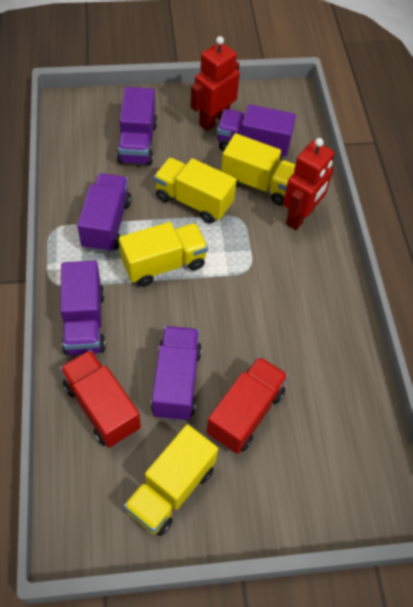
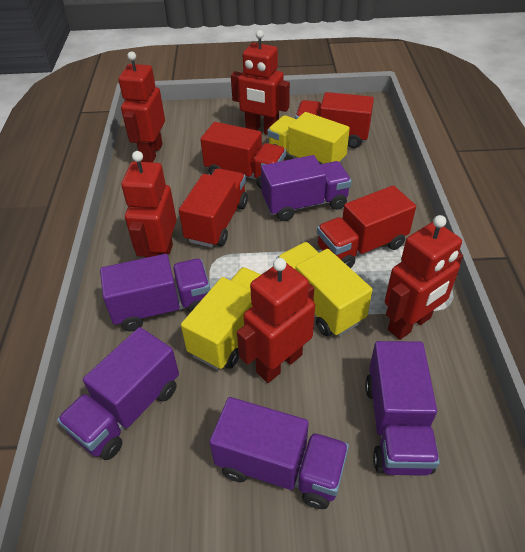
red robot: 2 -> 5
red truck: 2 -> 4
yellow truck: 4 -> 3

